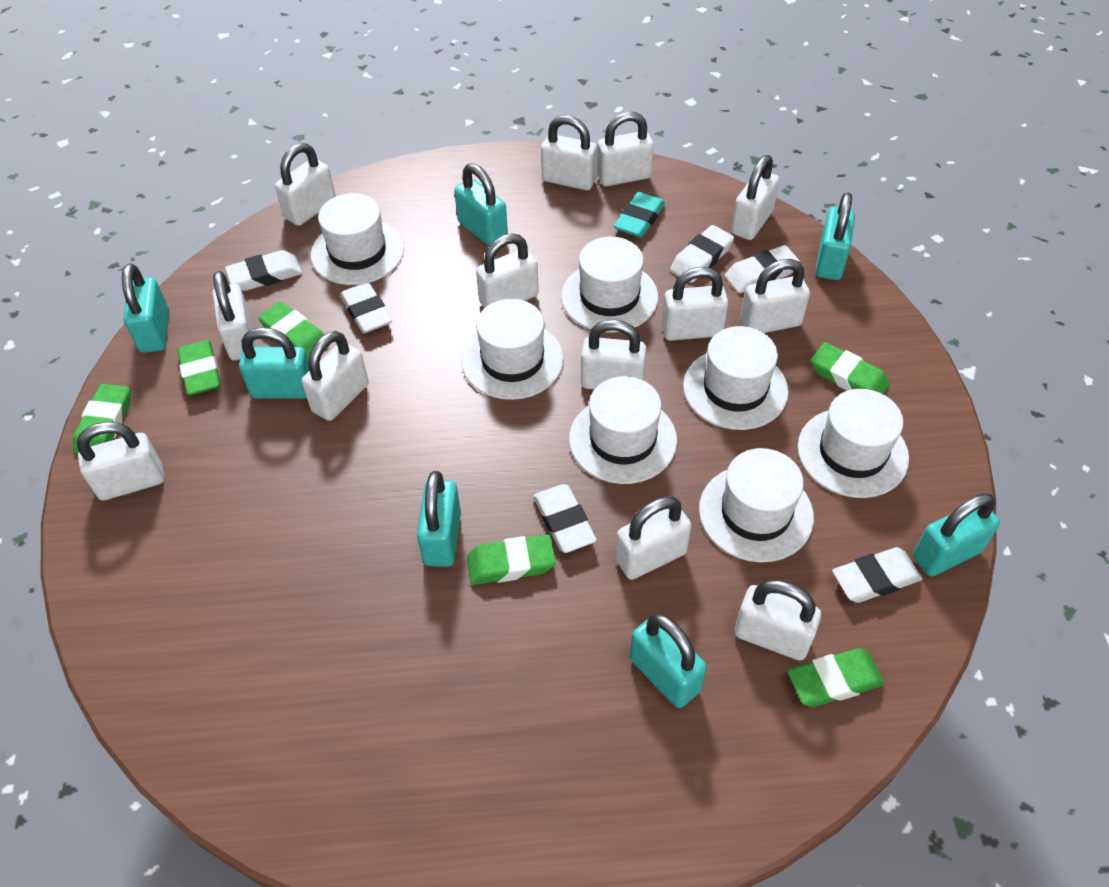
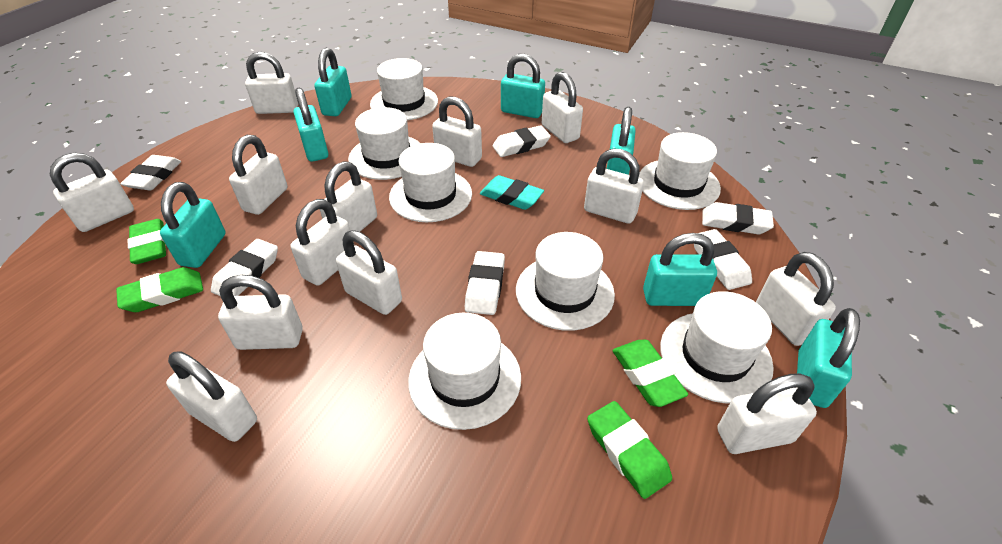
green eraser: 6 -> 4

